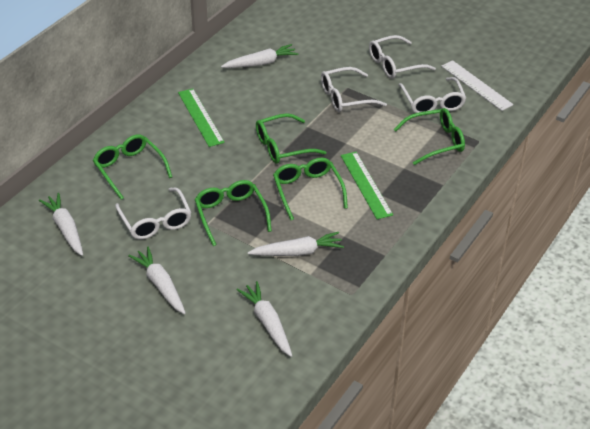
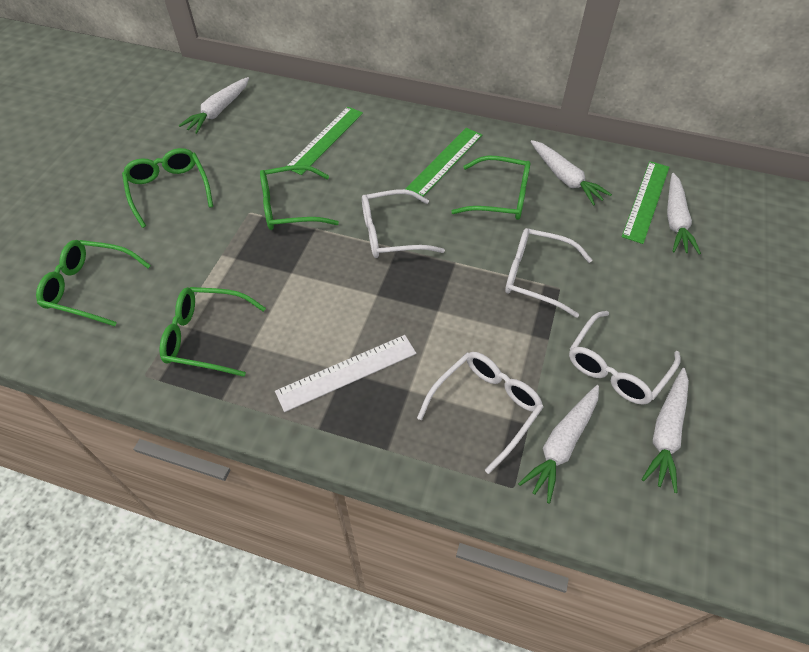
green ruler: 2 -> 3

